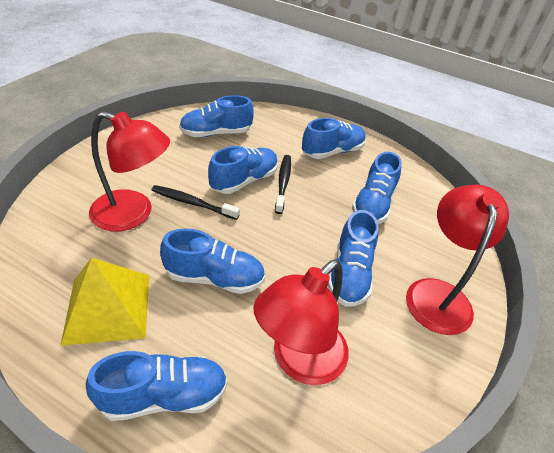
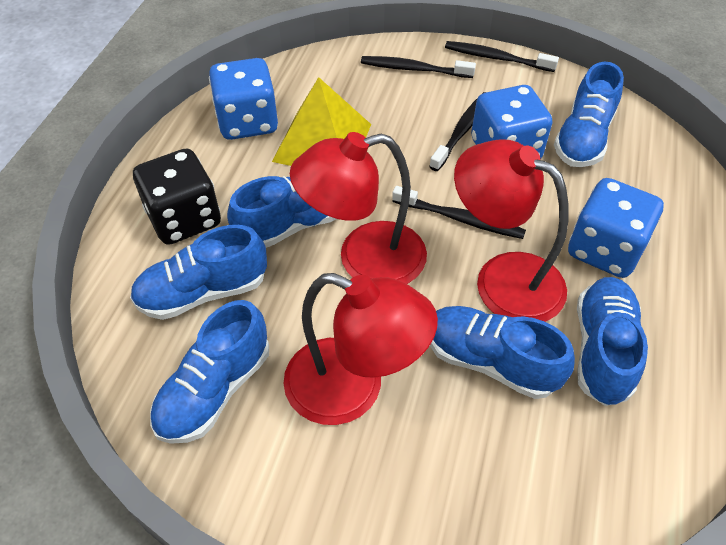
black dice: 0 -> 1
black toothbrush: 2 -> 4
blue dice: 0 -> 3
blue shoe: 7 -> 6

